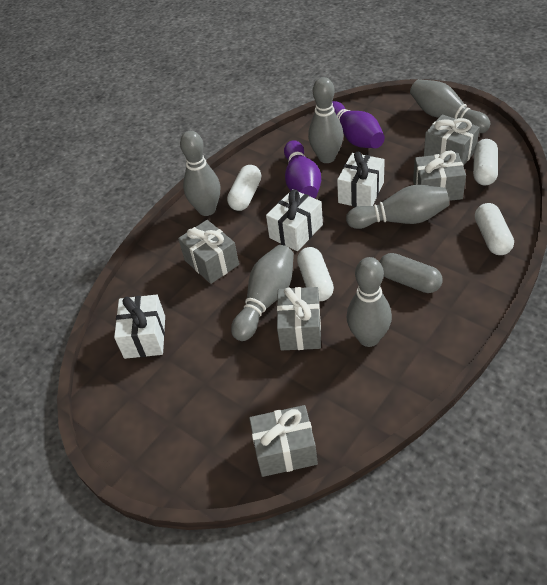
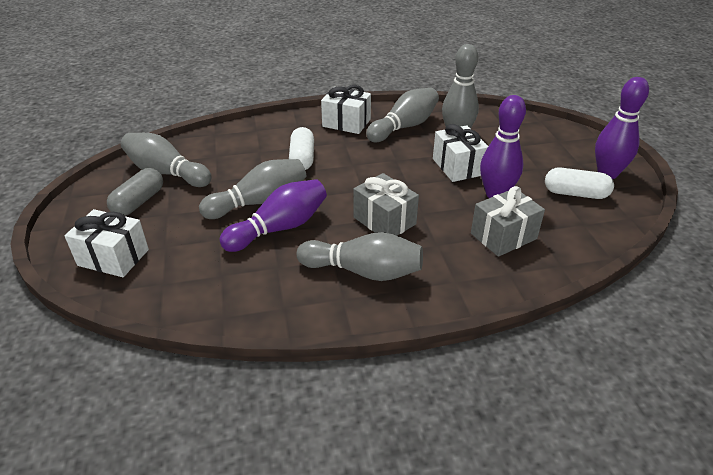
grey bowling pin: 6 -> 5
grey gift: 5 -> 2
purple bowling pin: 2 -> 3
white capsule: 4 -> 2

